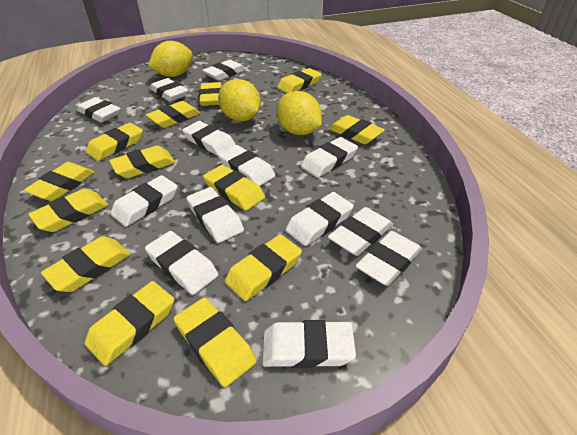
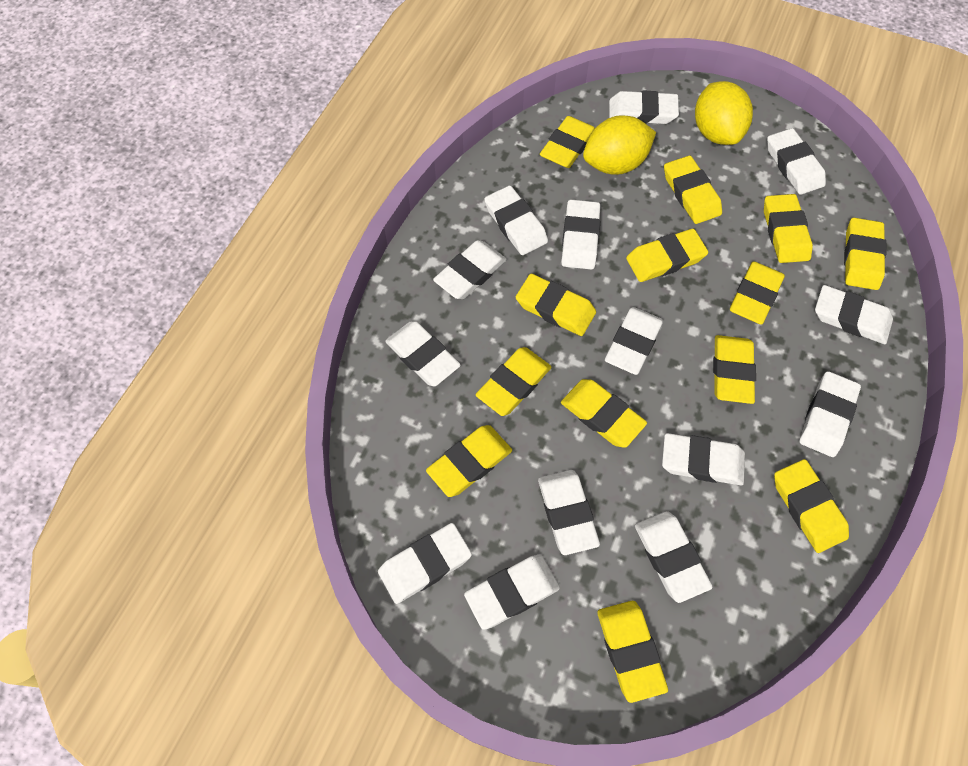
white eraser: 13 -> 14
yellow lemon: 3 -> 2

